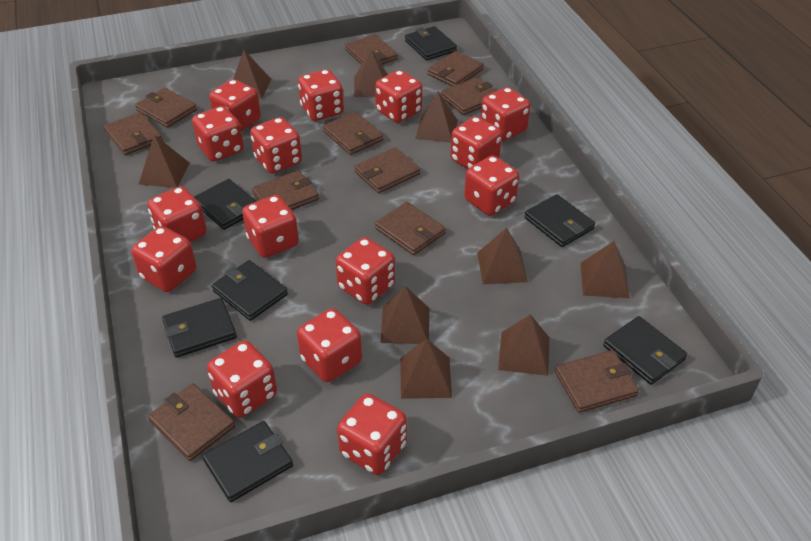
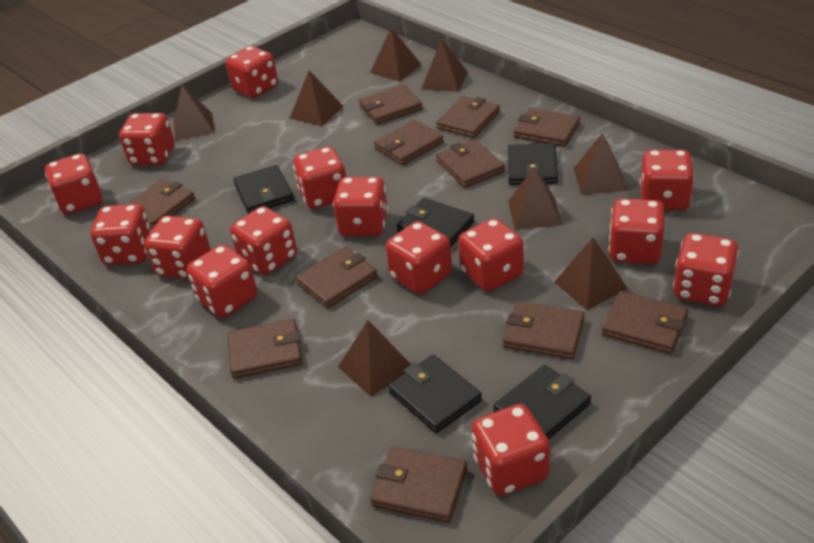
black wallet: 7 -> 5
brown pyramid: 9 -> 8

